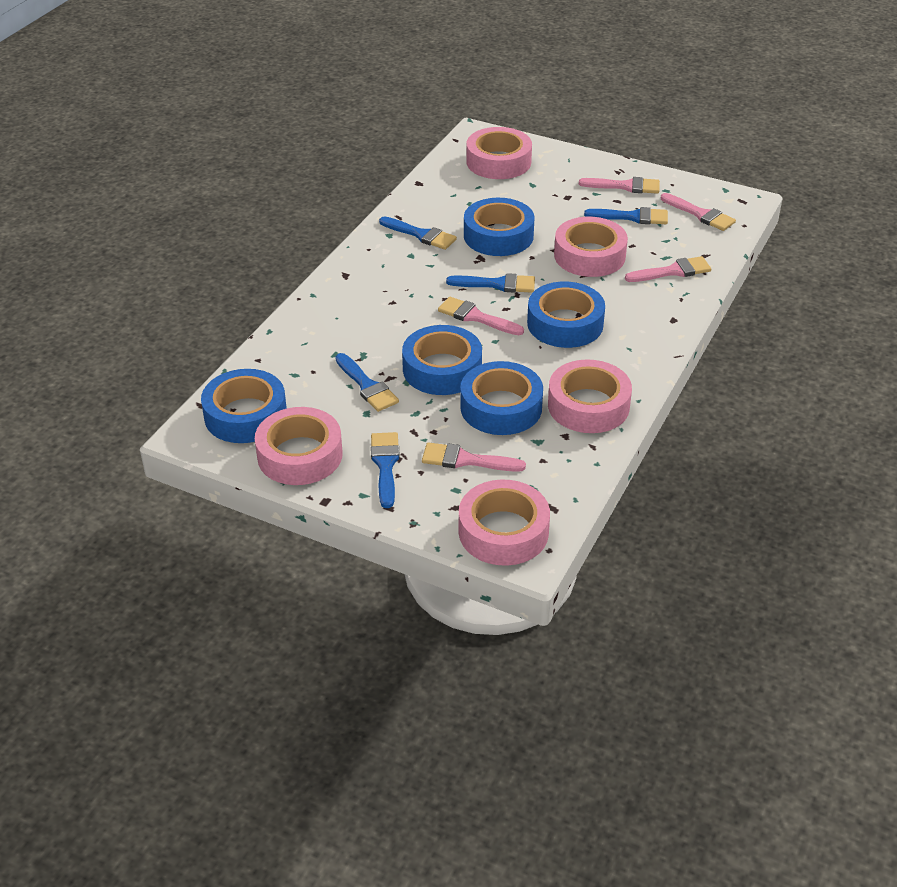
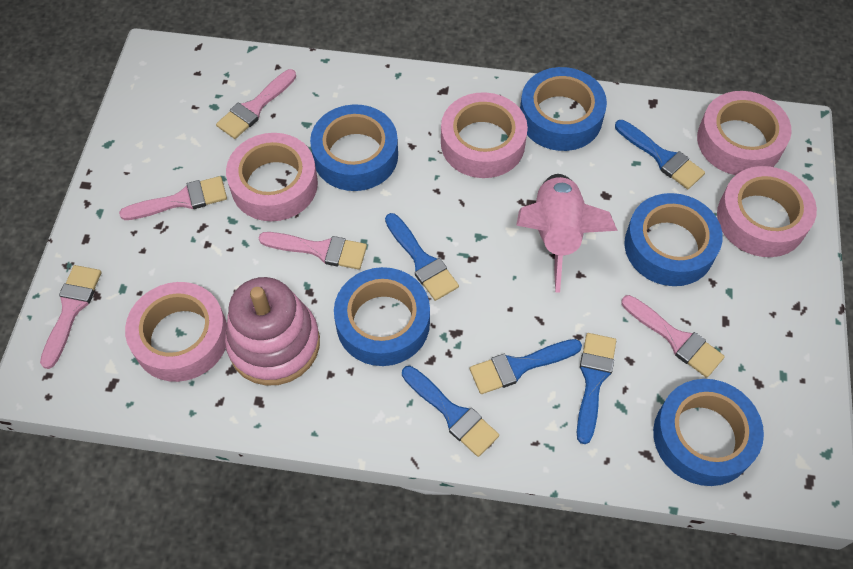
pink rocket: 0 -> 1
pink stacking toy: 0 -> 1

